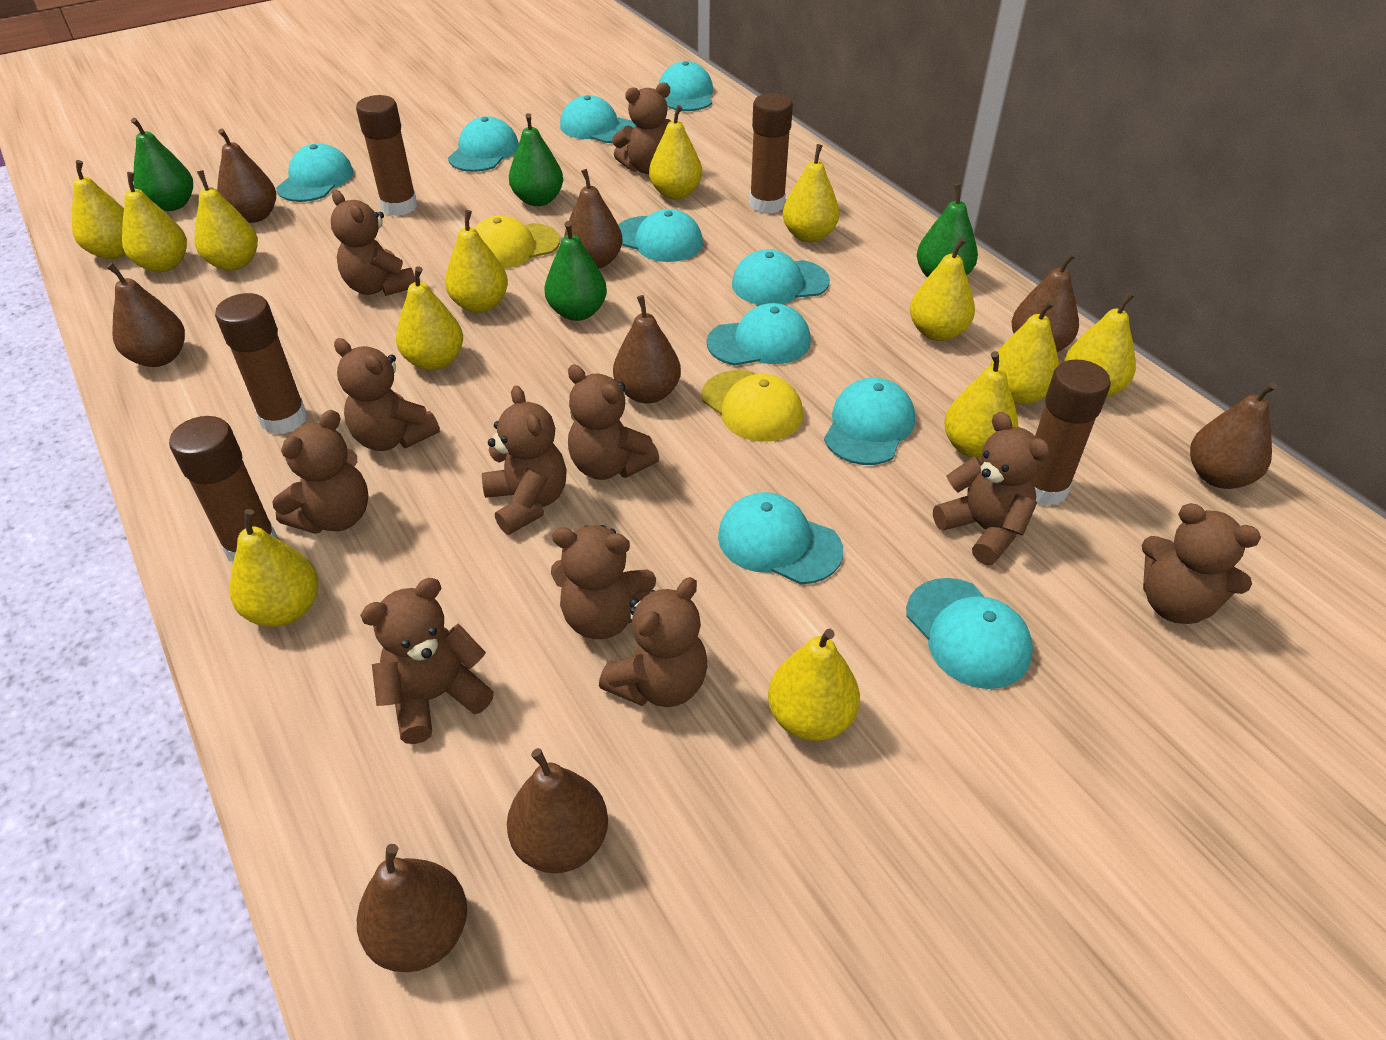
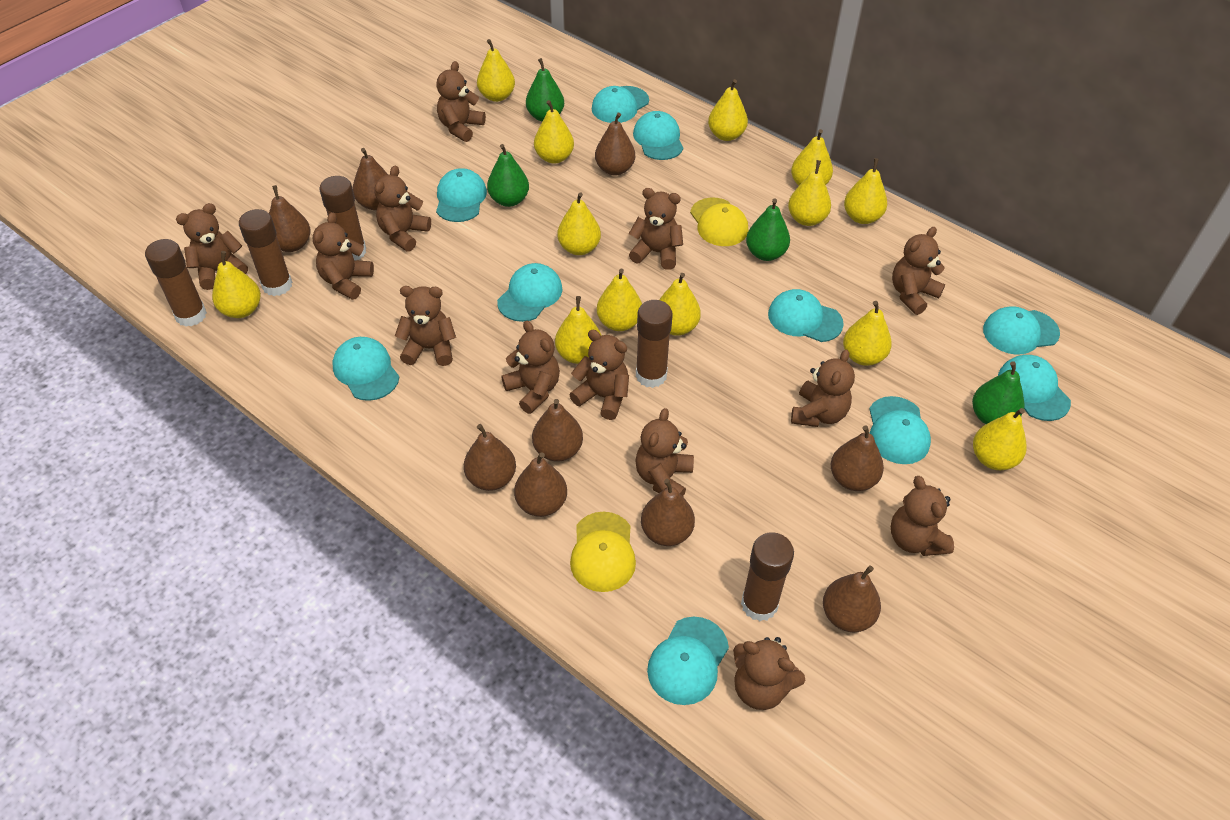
brown pear: 8 -> 9
brown teddy bear: 11 -> 13

